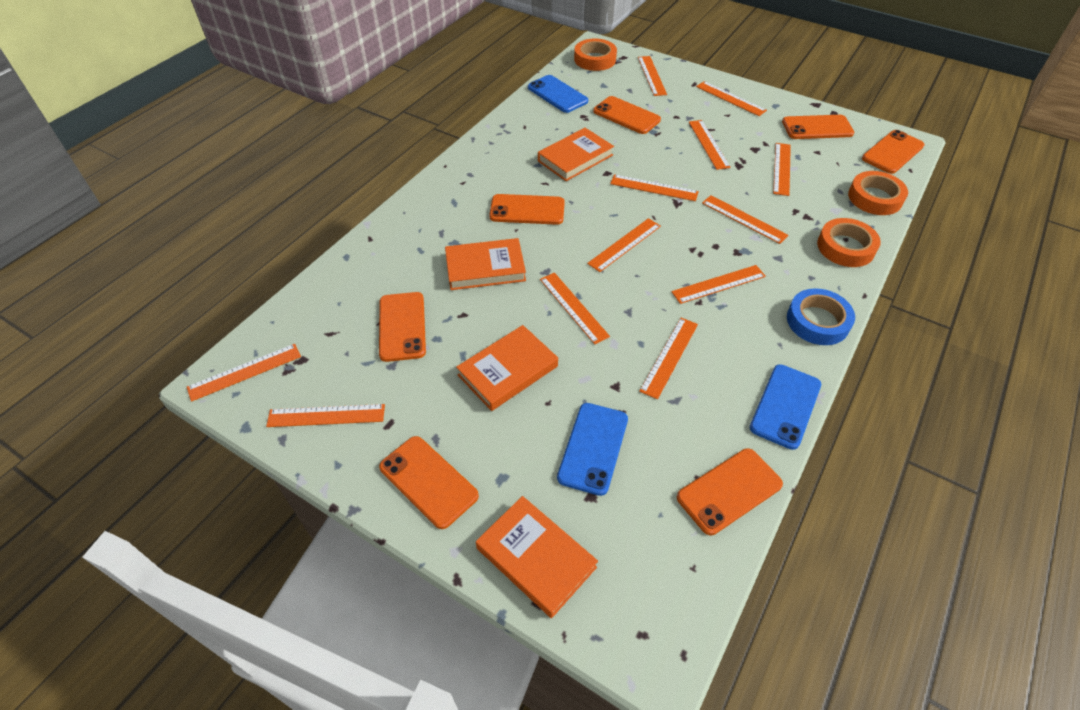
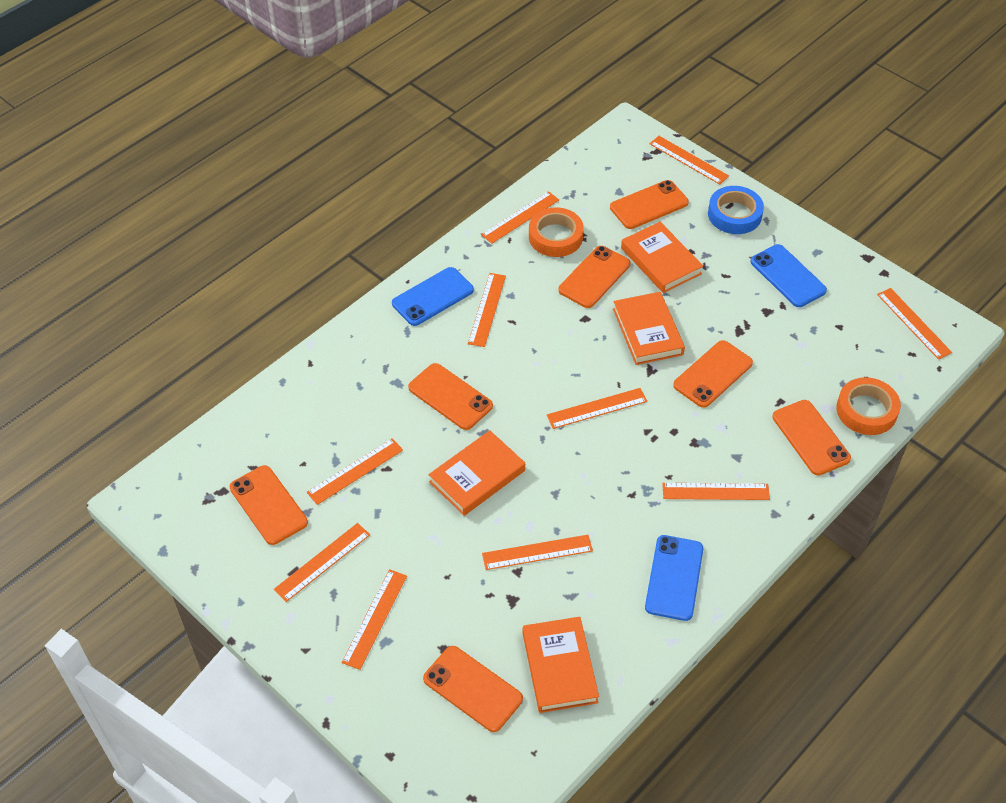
orange ruler: 12 -> 10
orange tape: 3 -> 2

